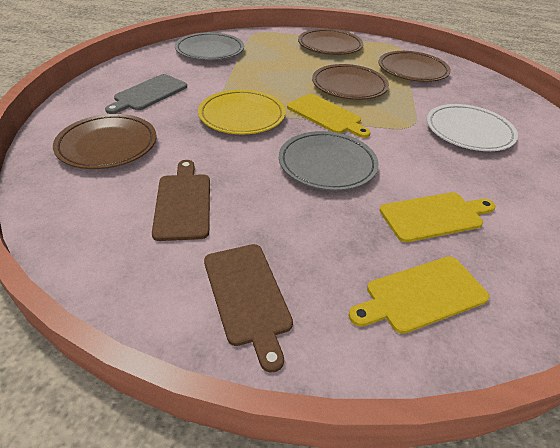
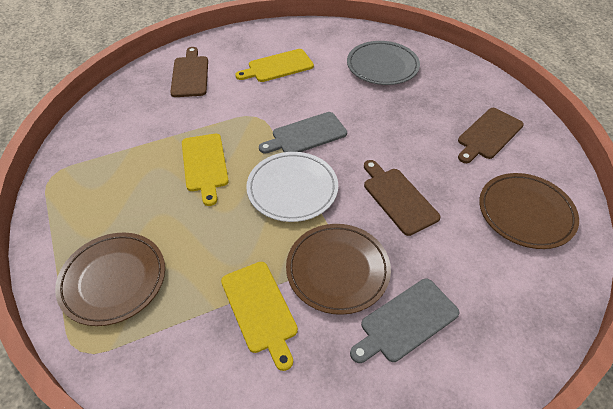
brown cutting board: 2 -> 3
brown plate: 4 -> 3
grey cutting board: 1 -> 2
grey plate: 2 -> 1
yellow plate: 1 -> 0

